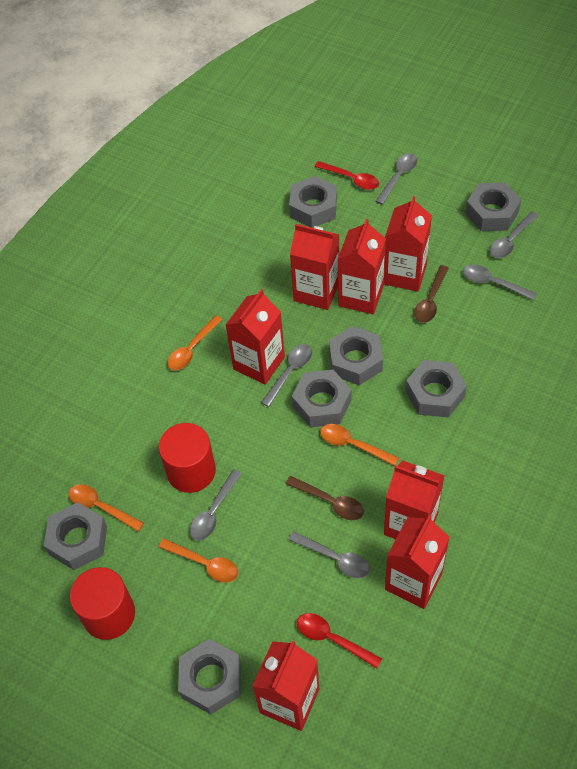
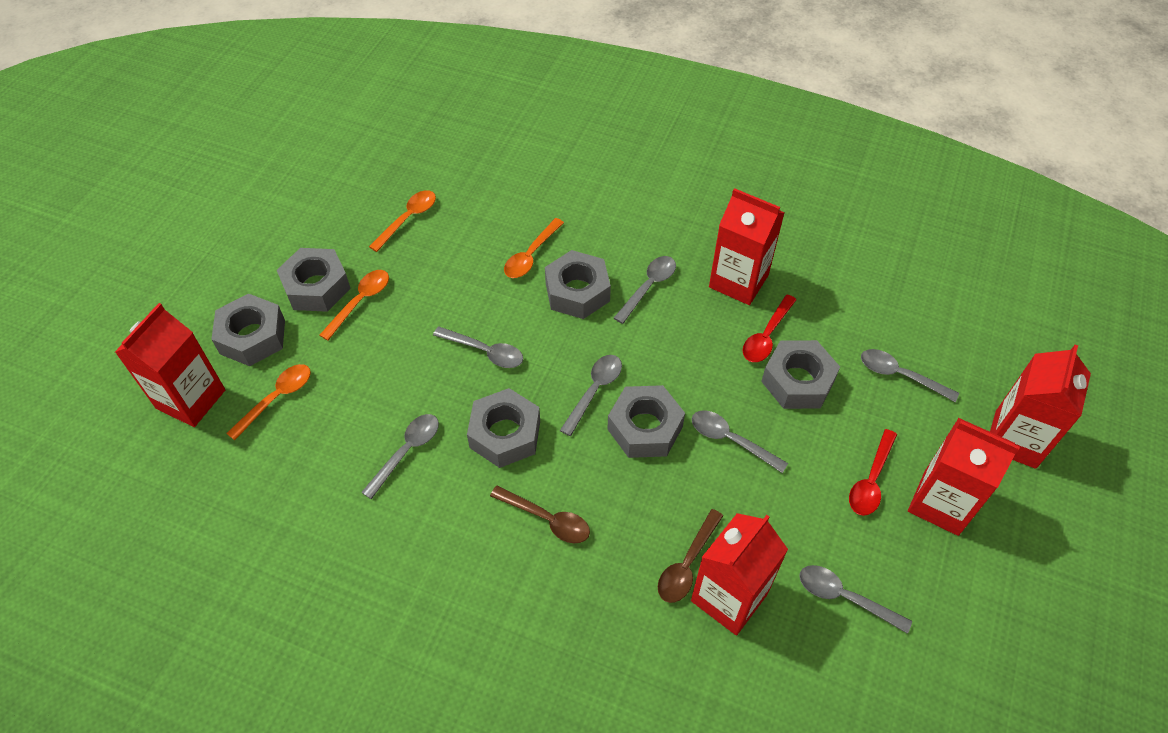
grey nut: 7 -> 6
grey spoon: 6 -> 7
red carton: 7 -> 5
red cylinder: 2 -> 0

